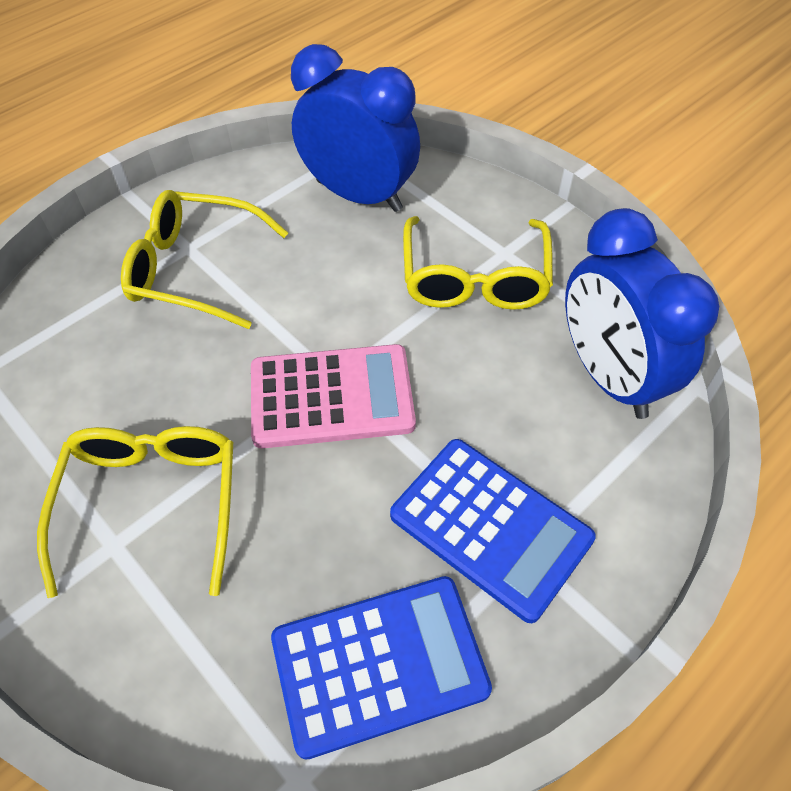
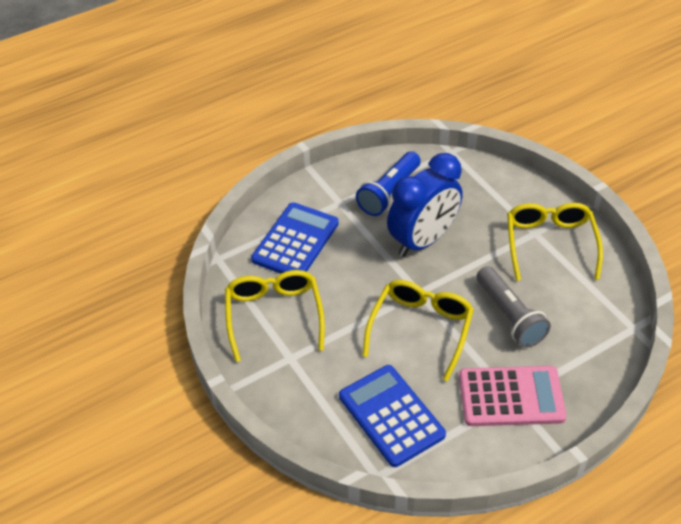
blue clock: 2 -> 1
blue flashlight: 0 -> 1
grey flashlight: 0 -> 1

